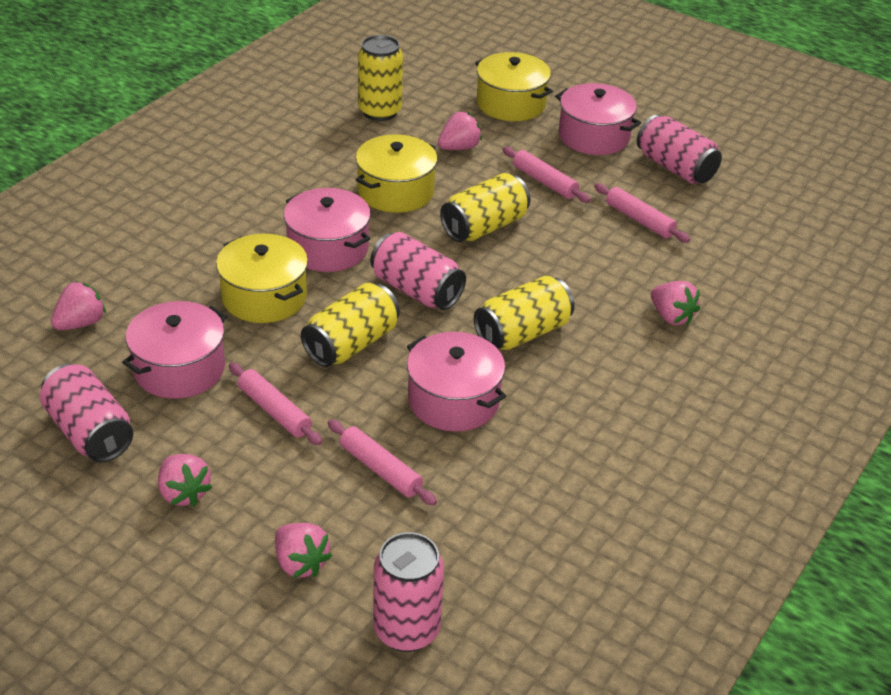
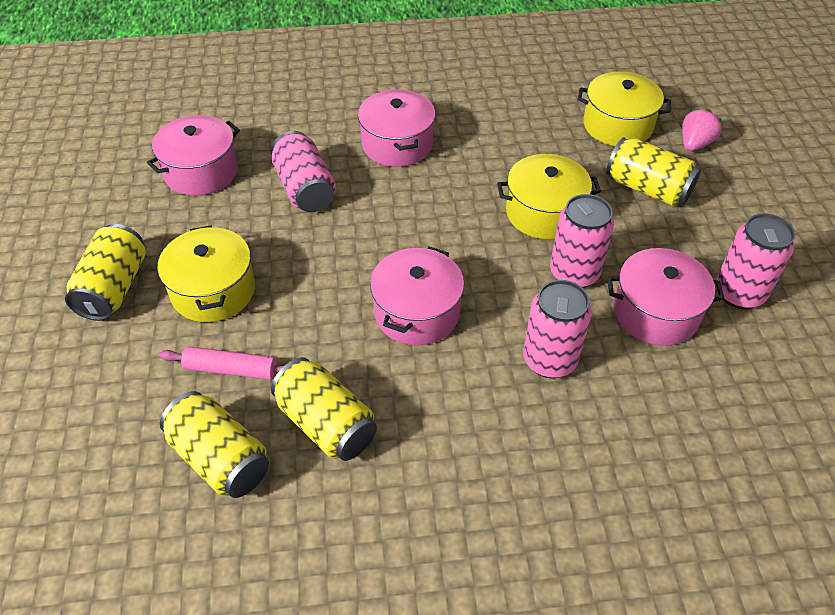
pink rolling pin: 4 -> 1
pink strawberry: 5 -> 1

